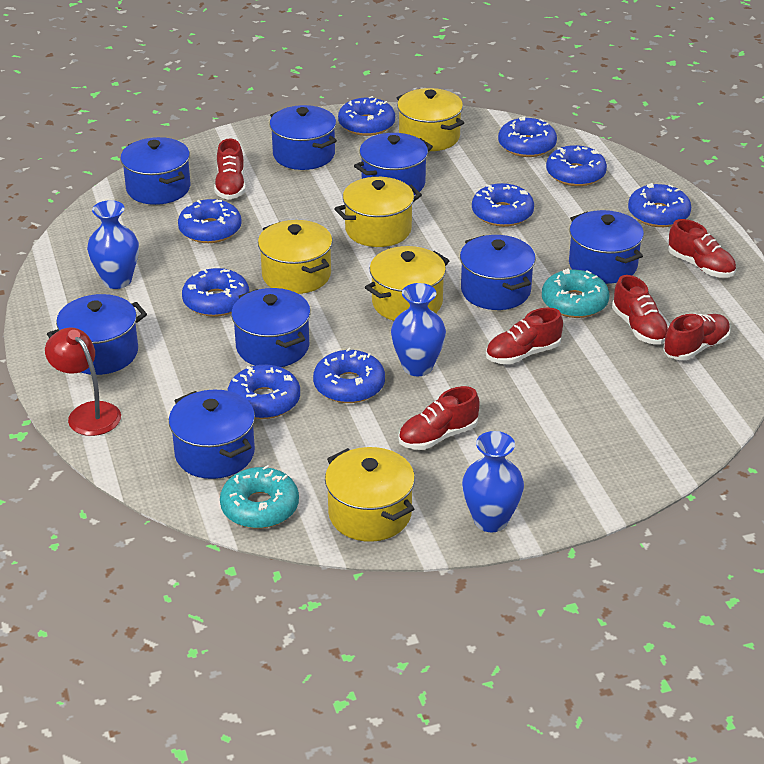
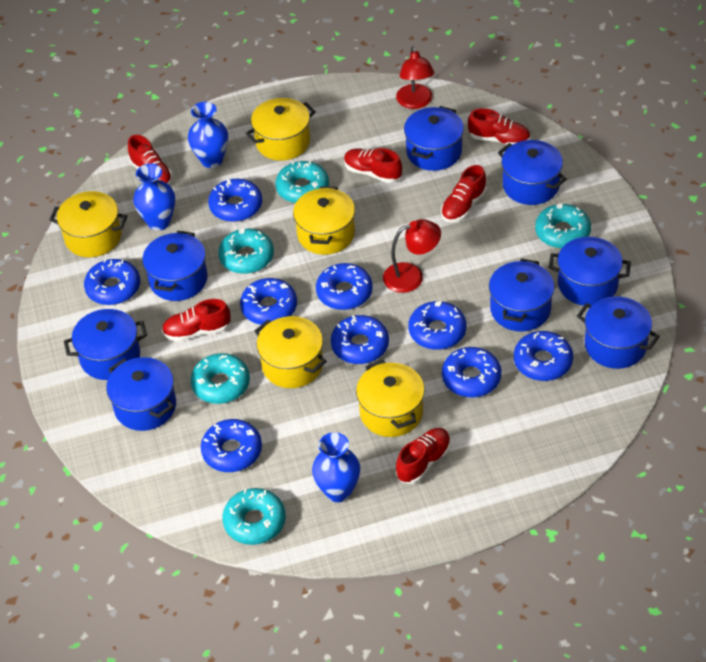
red lamp: 1 -> 2
turquoise donut: 2 -> 5

